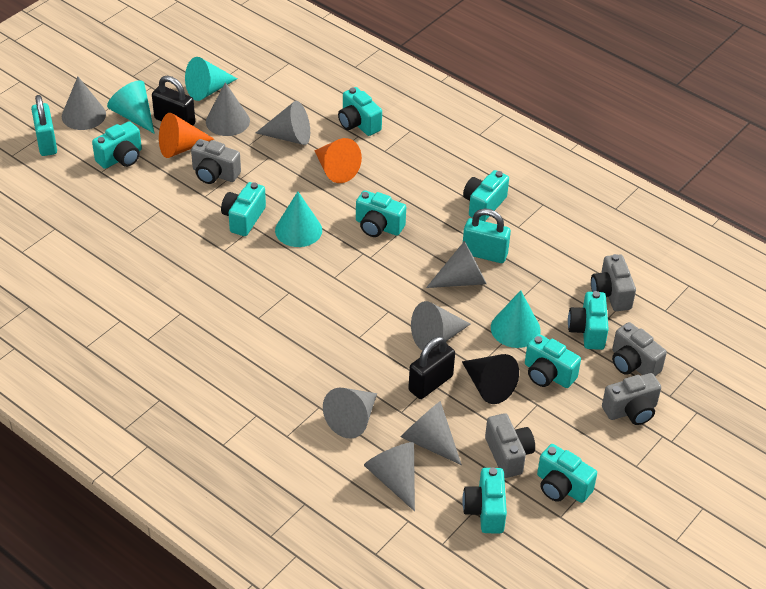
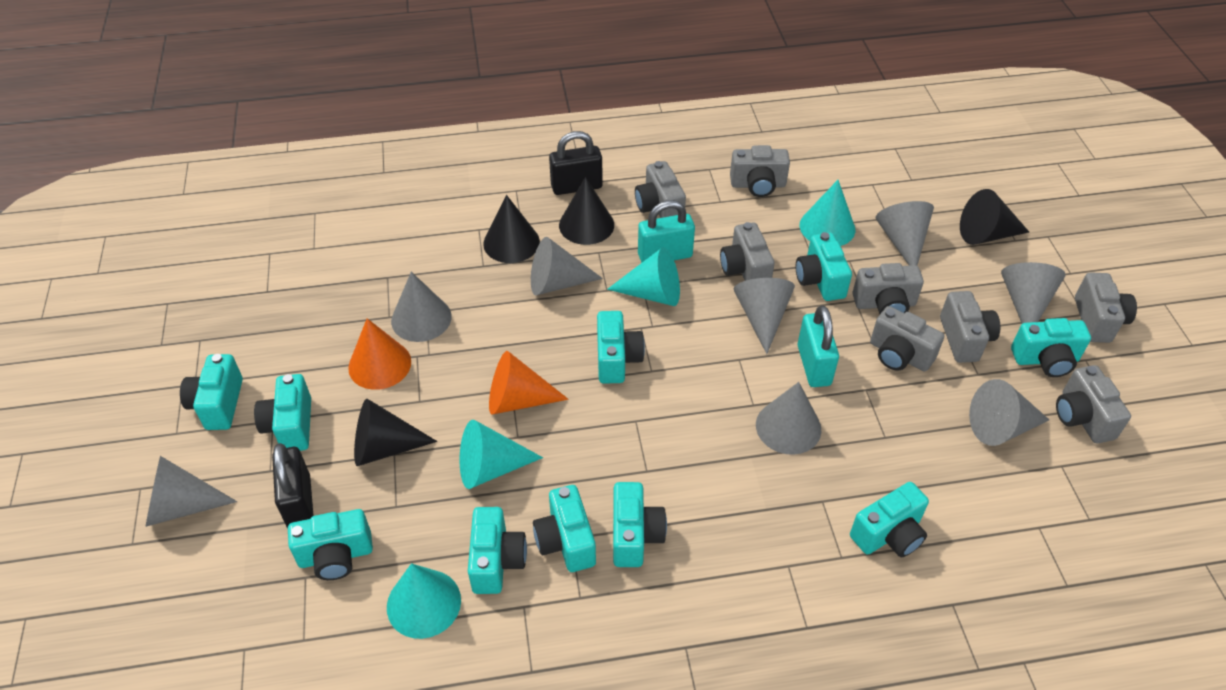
black cone: 1 -> 4
grey camera: 5 -> 8
turquoise camera: 9 -> 10

